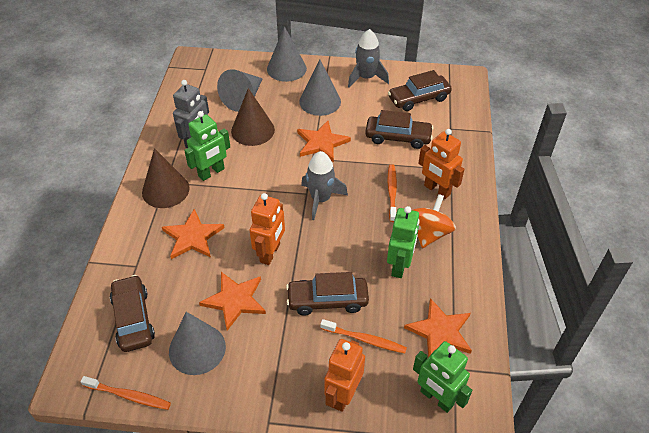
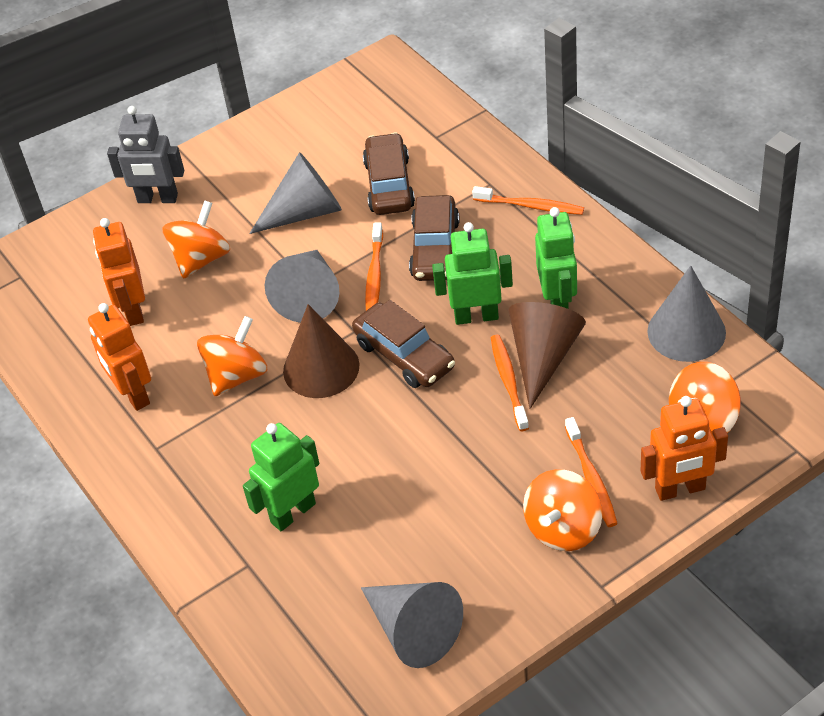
brown car: 4 -> 3
grey rocket: 2 -> 0
orange spinning top: 1 -> 4
orange star: 4 -> 0
orange toothbrush: 3 -> 4

